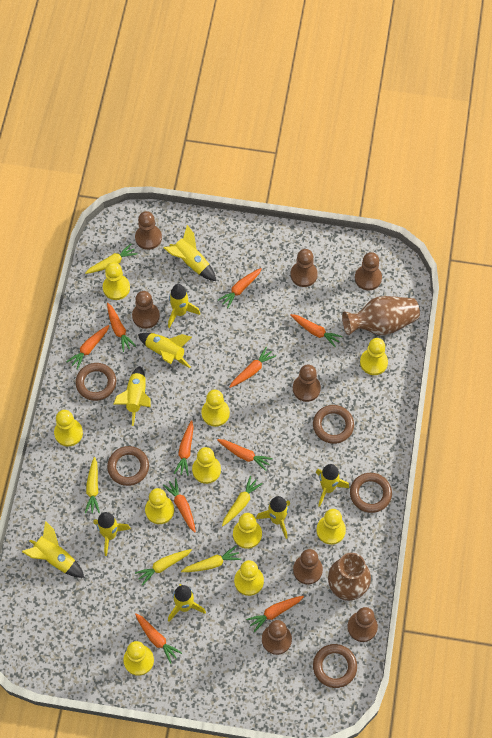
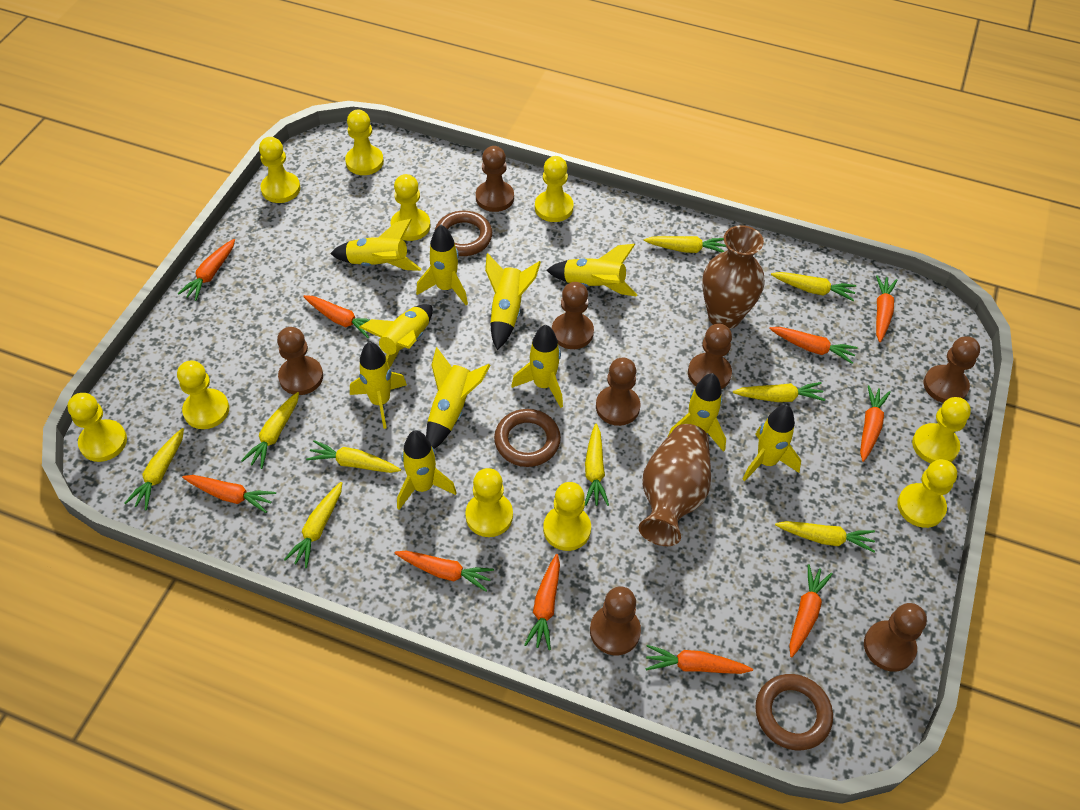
brown ring: 5 -> 3
yellow carrot: 5 -> 9
yellow rocket: 9 -> 11

